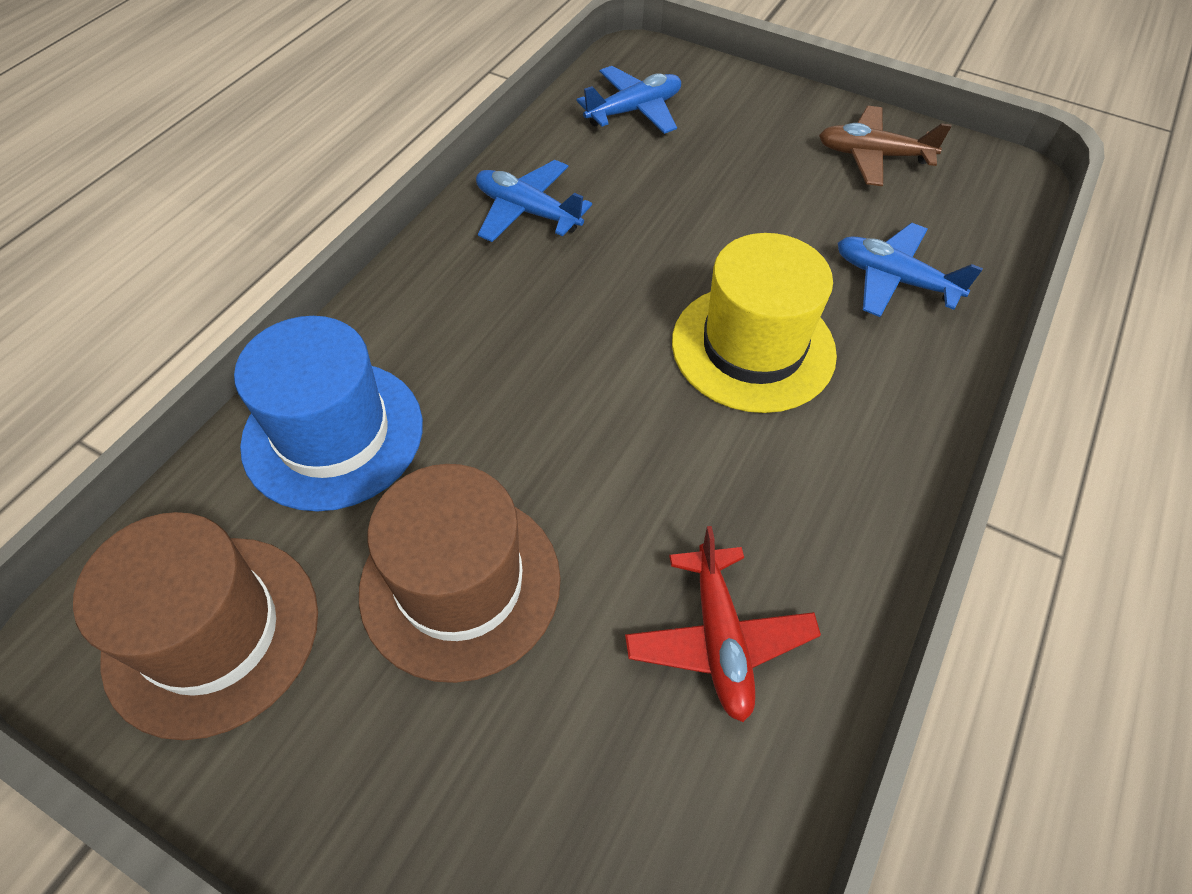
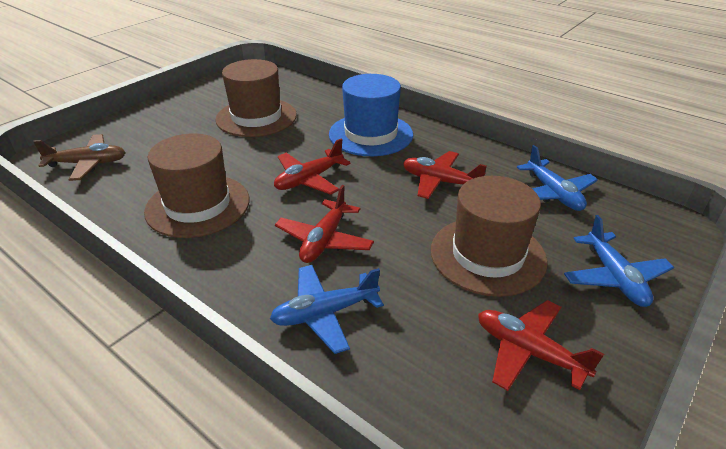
brown hat: 2 -> 3
red plane: 1 -> 4
yellow hat: 1 -> 0

